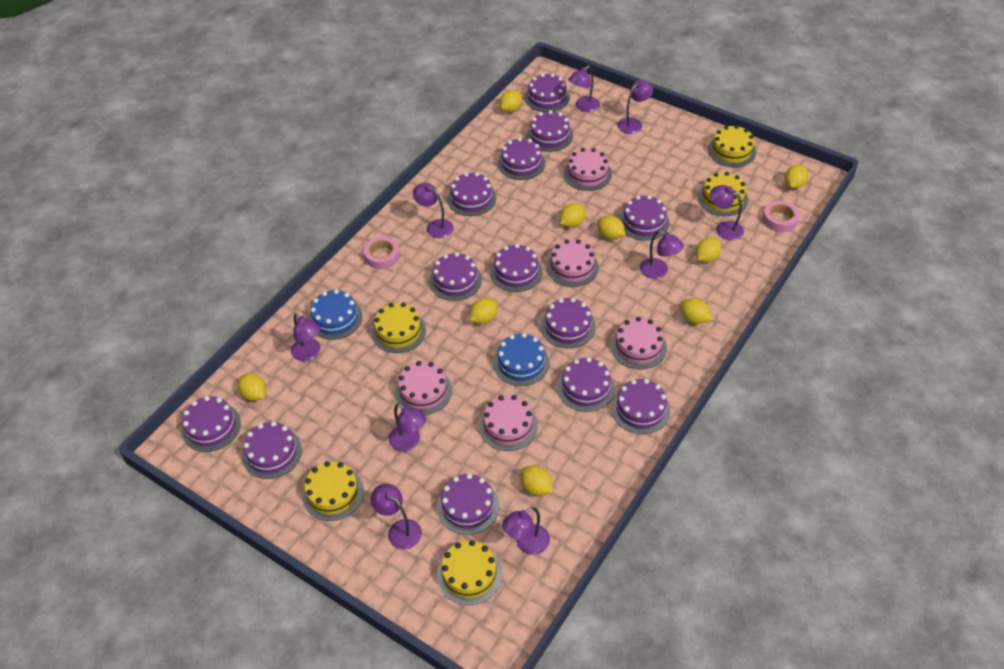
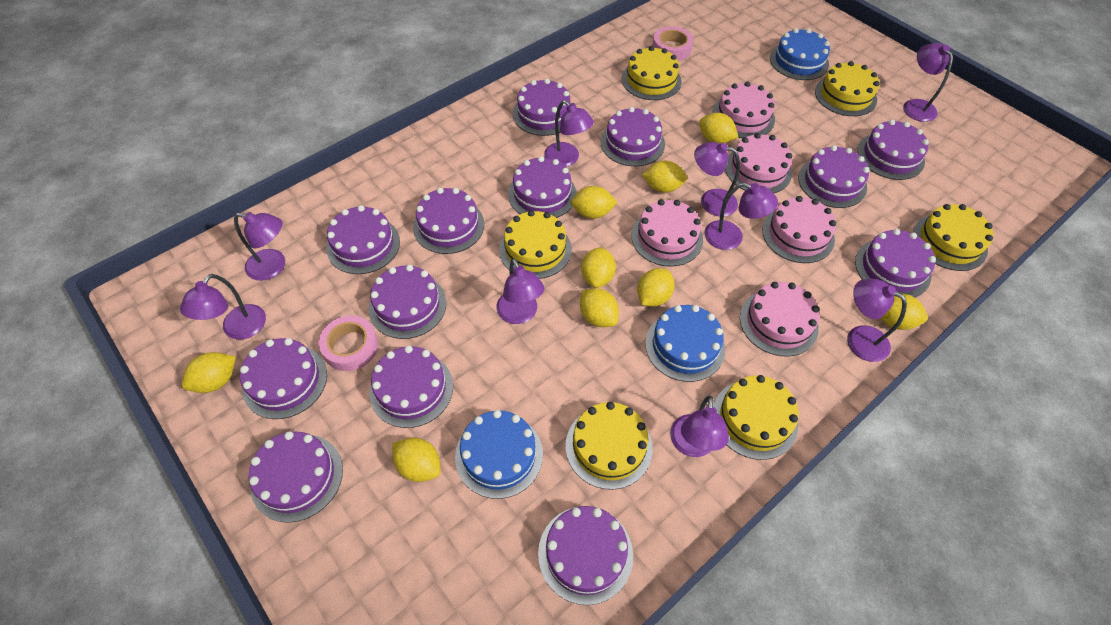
blue cake: 2 -> 3
yellow cake: 5 -> 6

